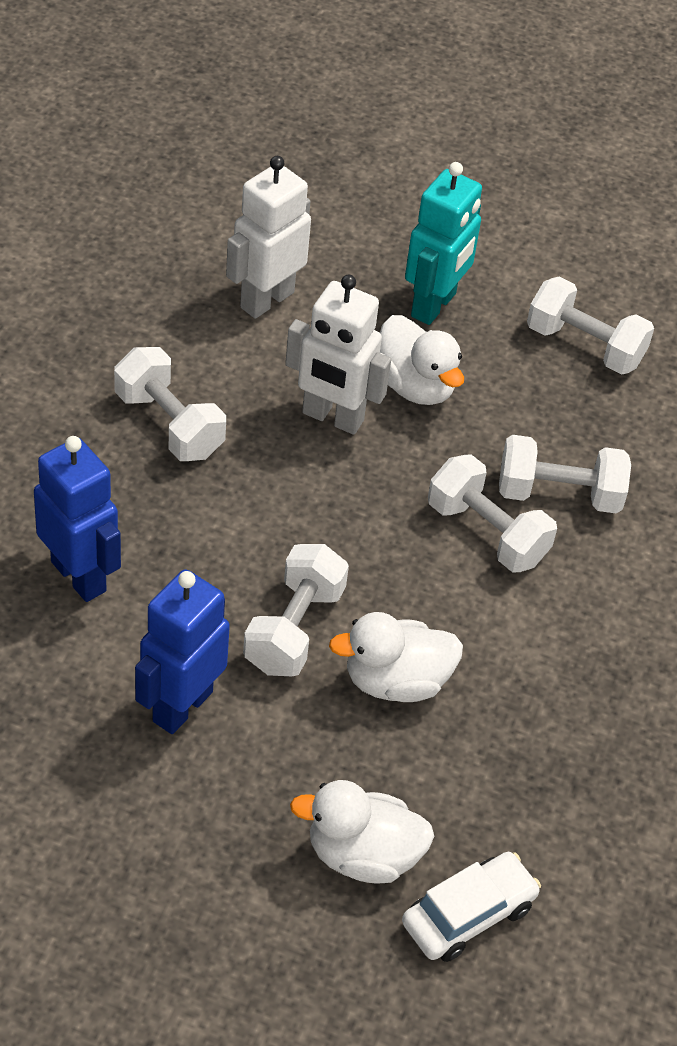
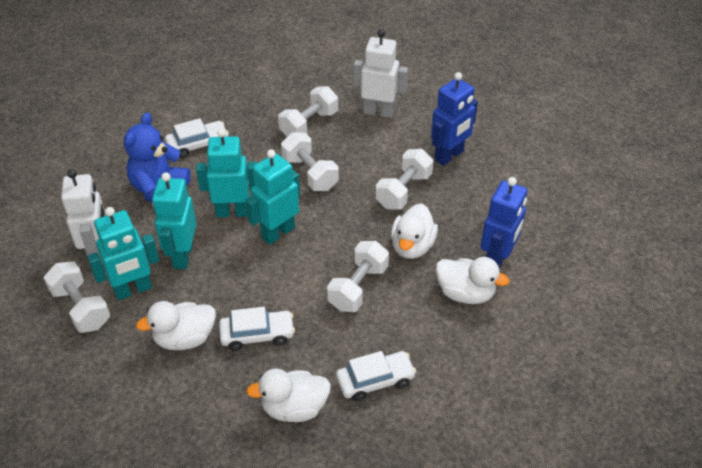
blue teddy bear: 0 -> 1
turquoise robot: 1 -> 4
white car: 1 -> 3
white duck: 3 -> 4

